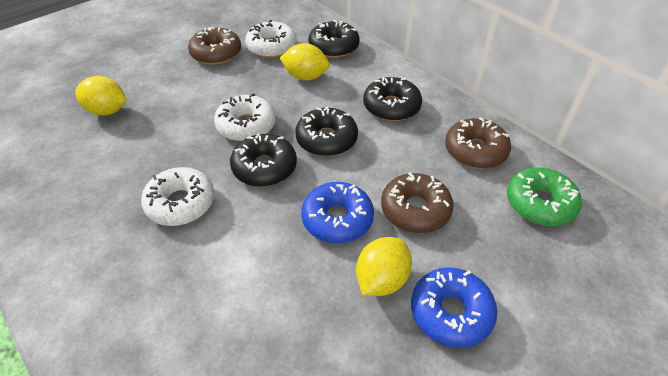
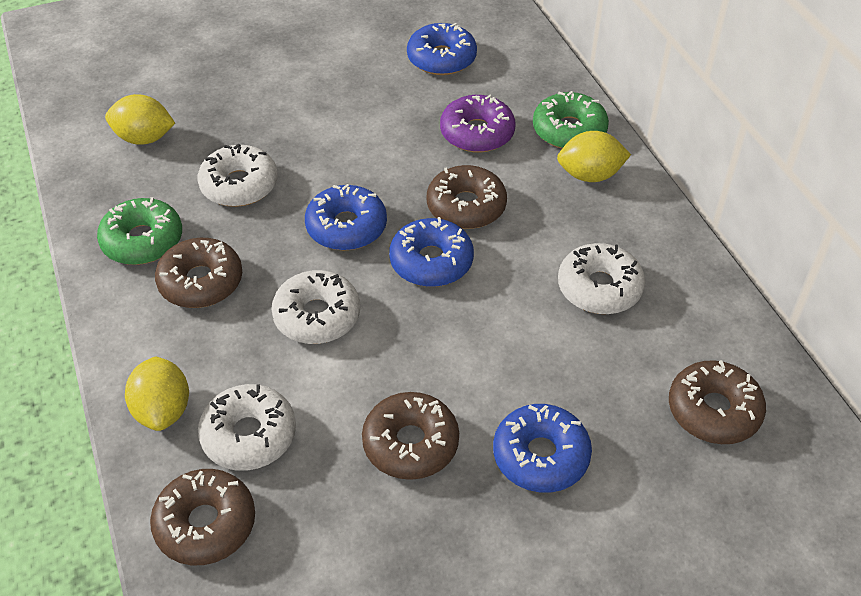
black donut: 4 -> 0
blue donut: 2 -> 4
brown donut: 3 -> 5
green donut: 1 -> 2
purple donut: 0 -> 1
white donut: 3 -> 4

